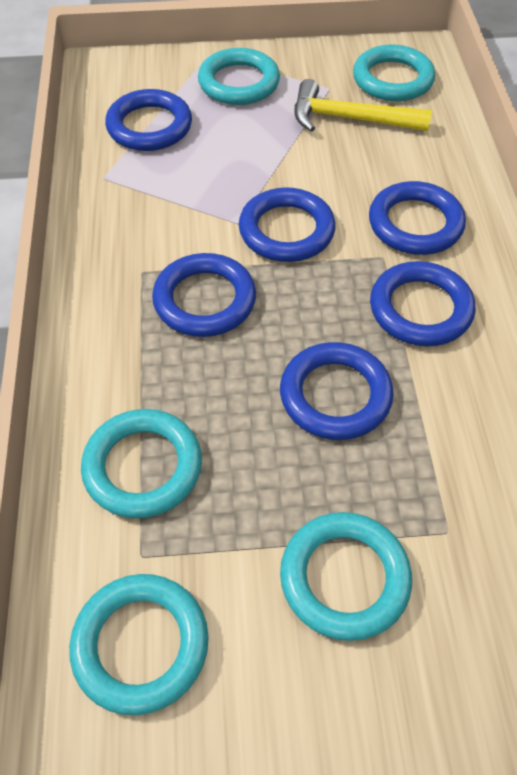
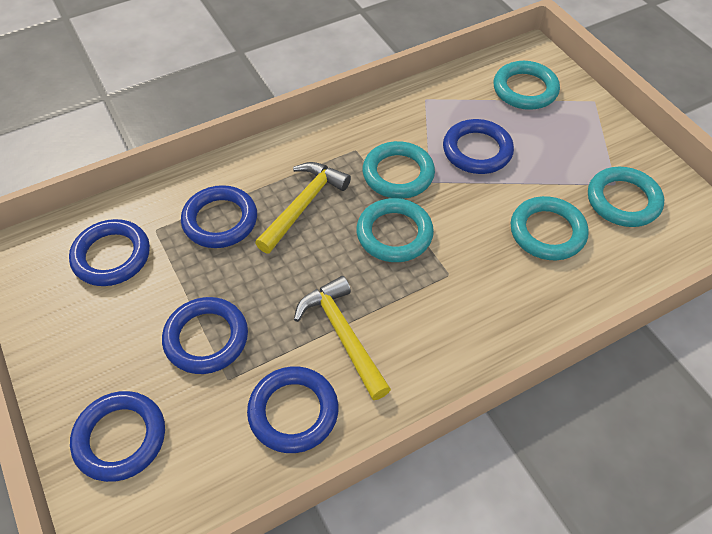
yellow hammer: 1 -> 2

